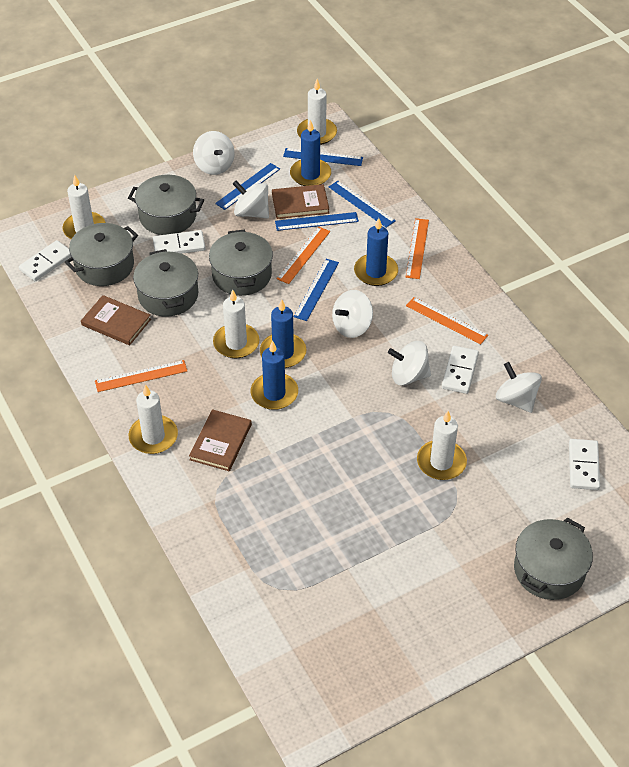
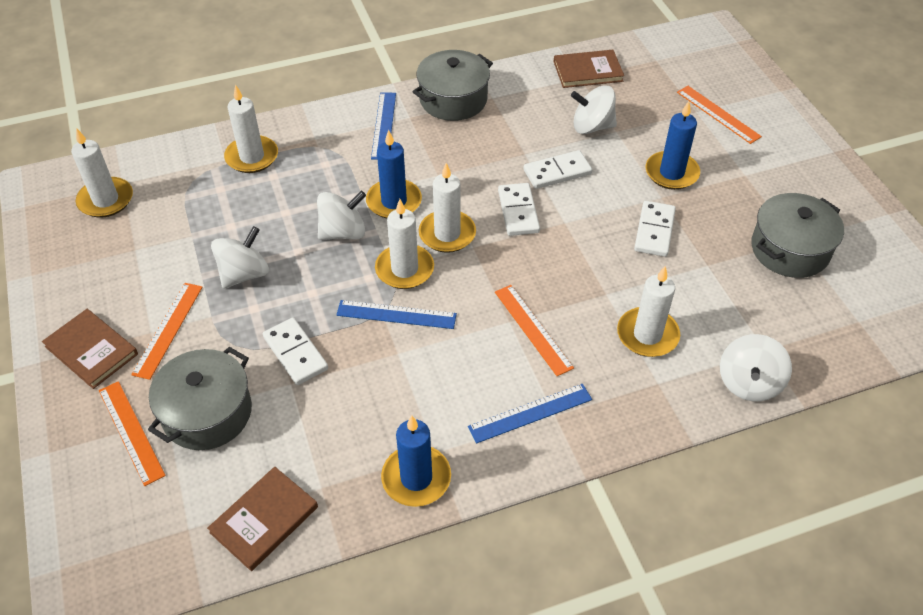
blue candle: 4 -> 3
blue ruler: 5 -> 3
grey pot: 5 -> 3
white spinning top: 5 -> 4

